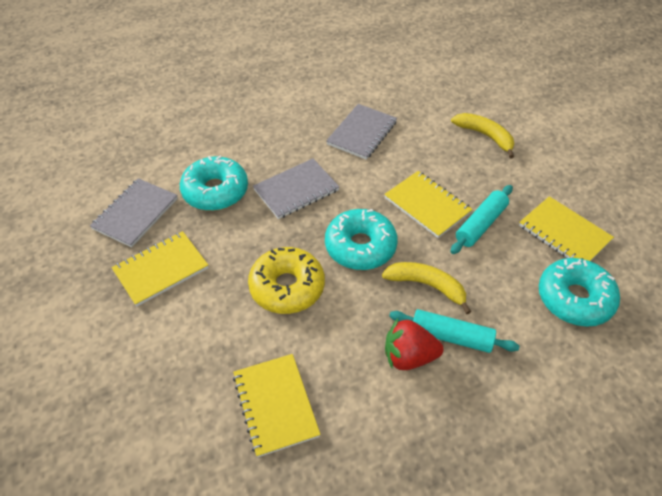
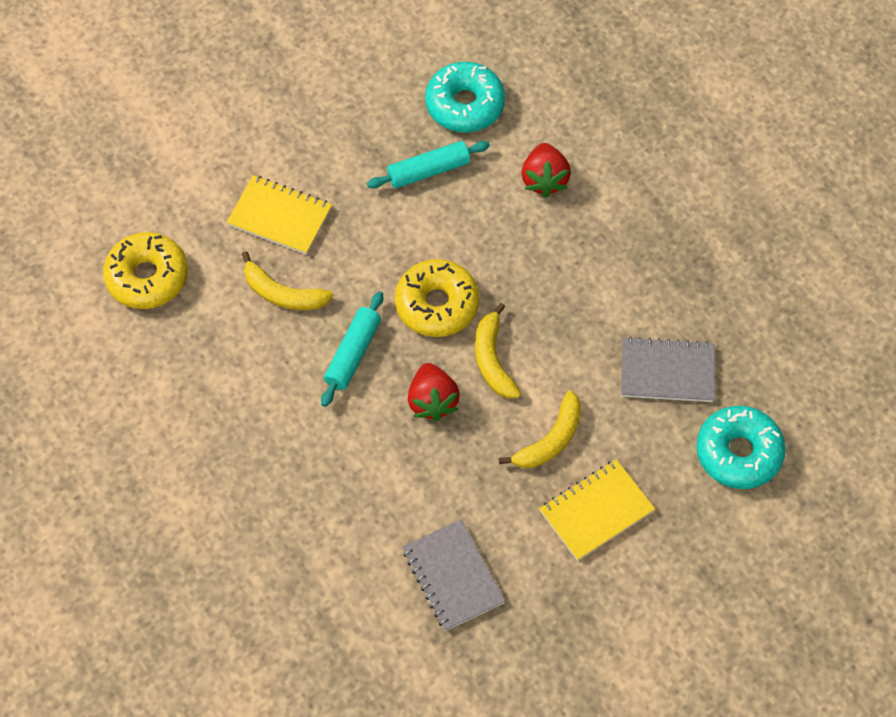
grey notebook: 3 -> 2
red strawberry: 1 -> 2
turquoise donut: 3 -> 2
yellow banana: 2 -> 3
yellow donut: 1 -> 2
yellow notebook: 4 -> 2

